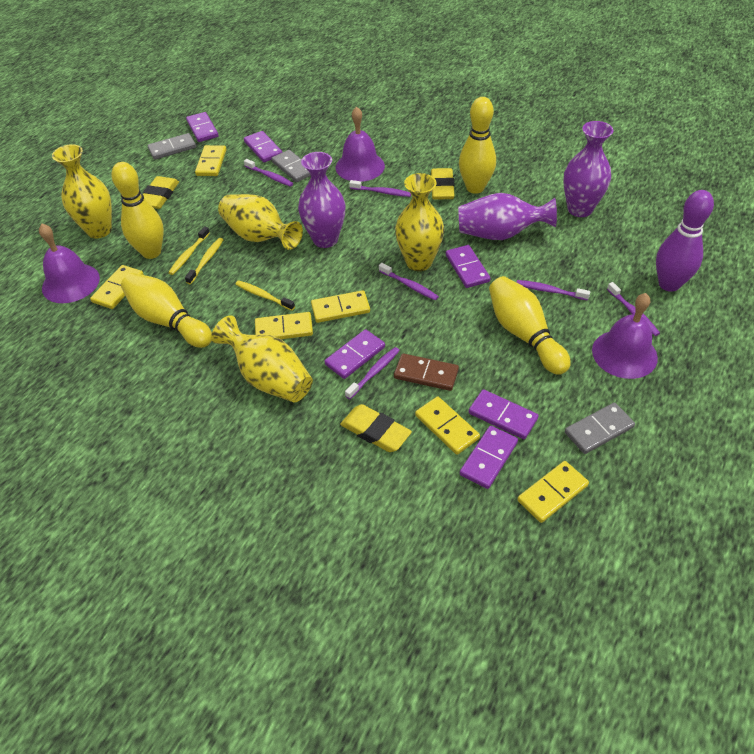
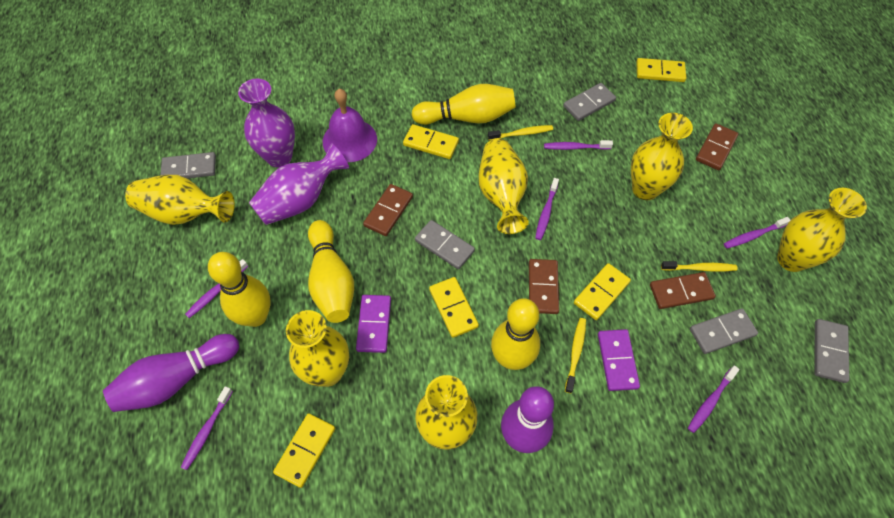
brown domino: 1 -> 4
grey domino: 3 -> 5
purple bell: 3 -> 1
purple bowling pin: 1 -> 2
purple domino: 6 -> 2
purple vase: 3 -> 2
yellow domino: 6 -> 5
yellow eraser: 3 -> 0
yellow vase: 4 -> 6

